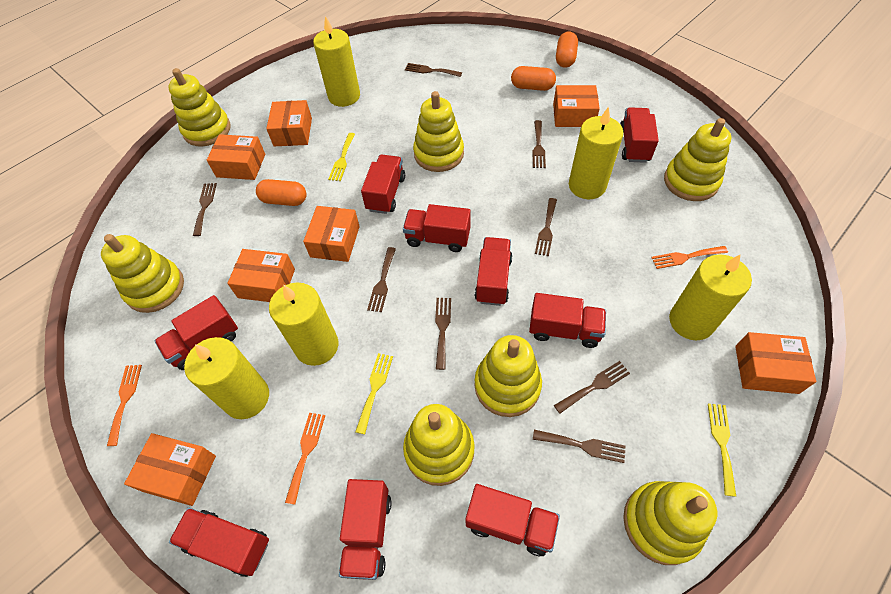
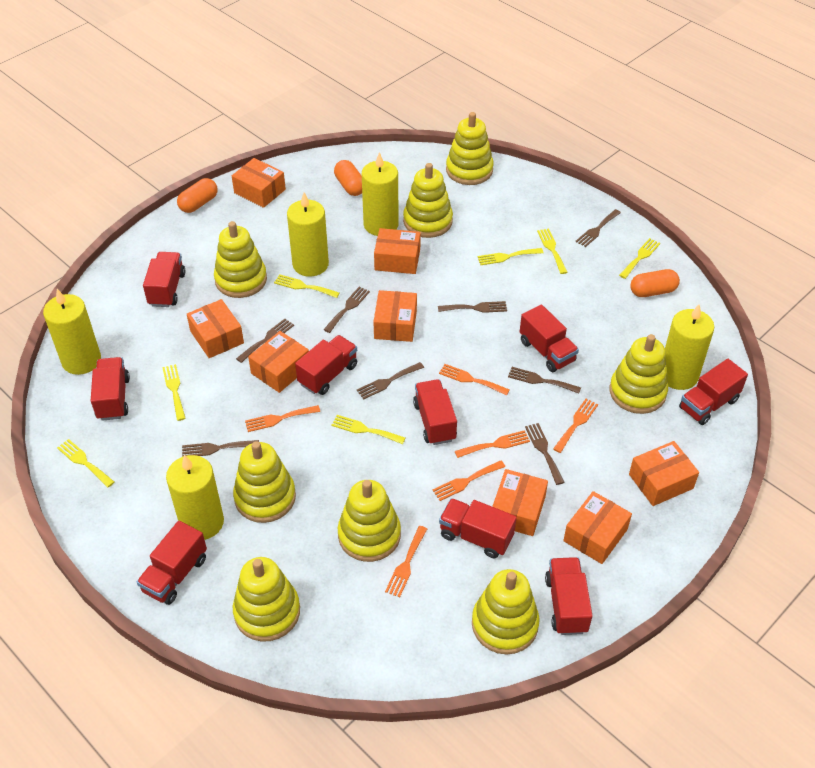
orange box: 7 -> 8
orange fork: 3 -> 6
yellow fork: 3 -> 7
yellow stacking toy: 7 -> 8

